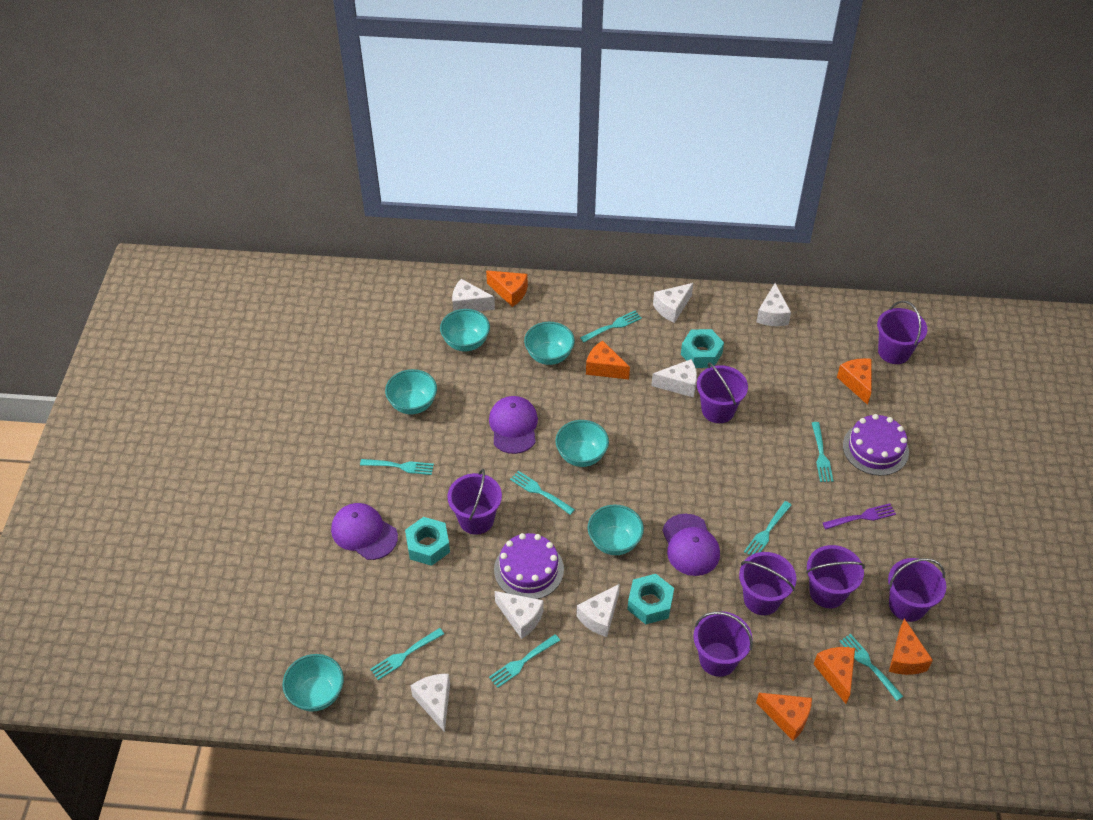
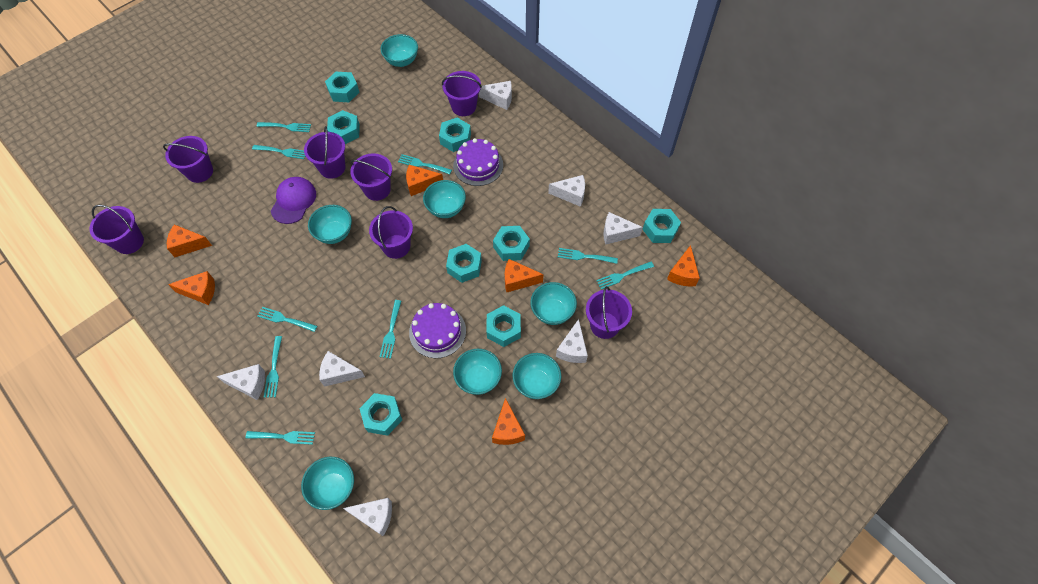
purple cap: 3 -> 1
purple fork: 1 -> 0
turquoise bowl: 6 -> 7
turquoise fork: 8 -> 9
turquoise nut: 3 -> 8

